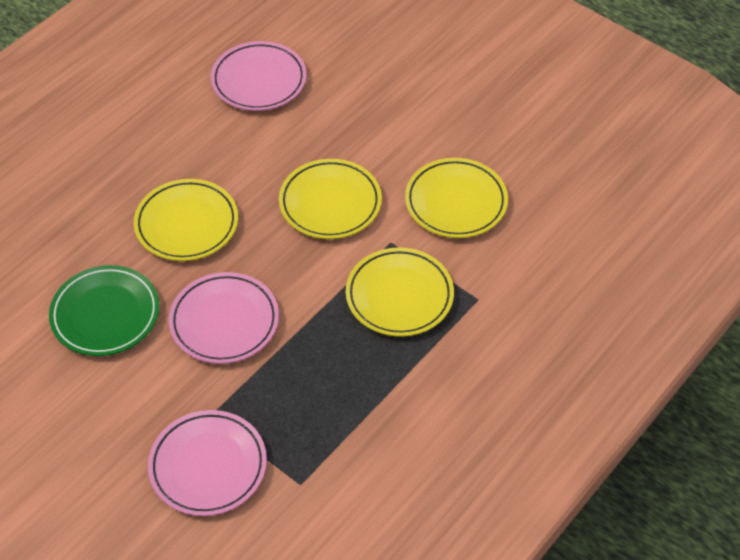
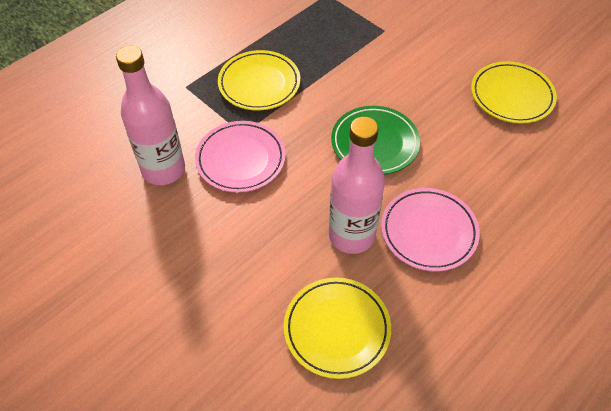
pink bottle: 0 -> 2
pink plate: 3 -> 2
yellow plate: 4 -> 3

